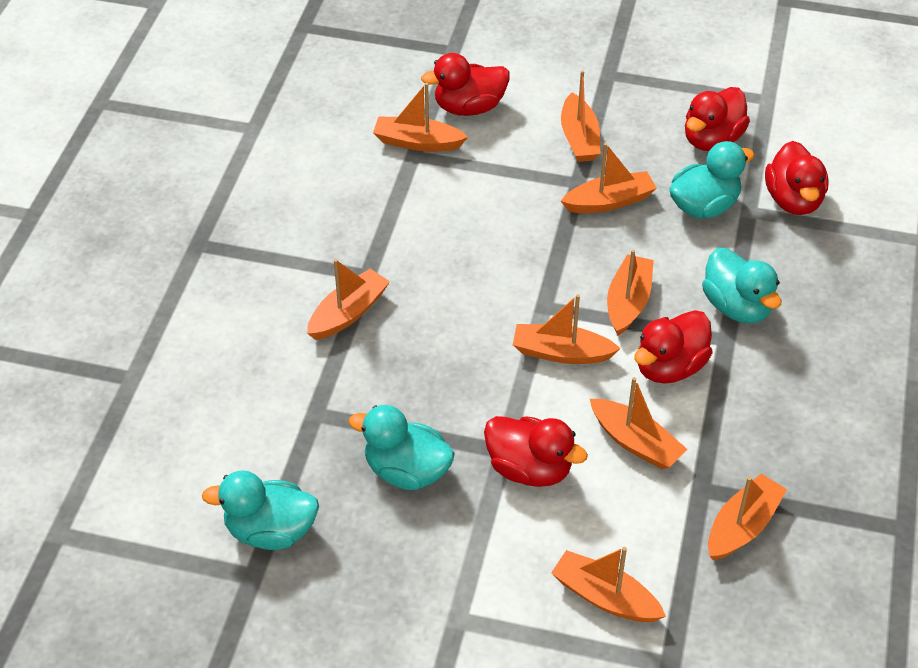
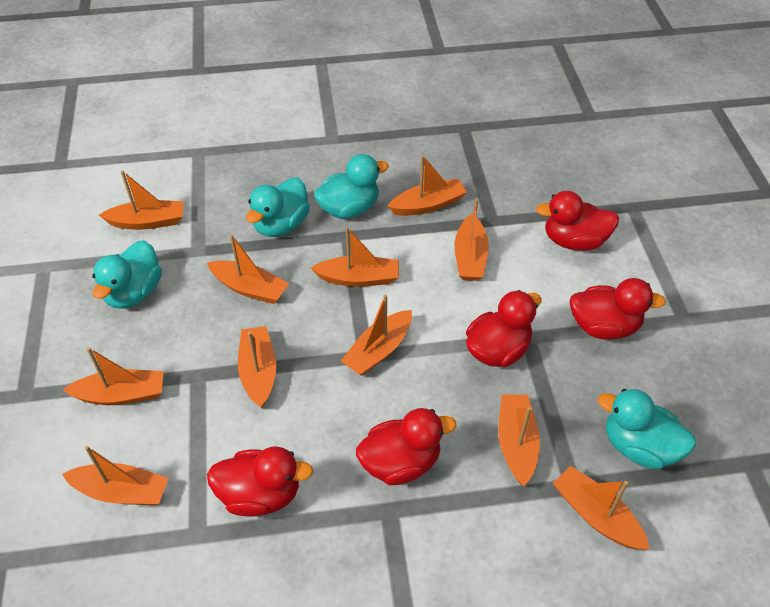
orange boat: 9 -> 11

